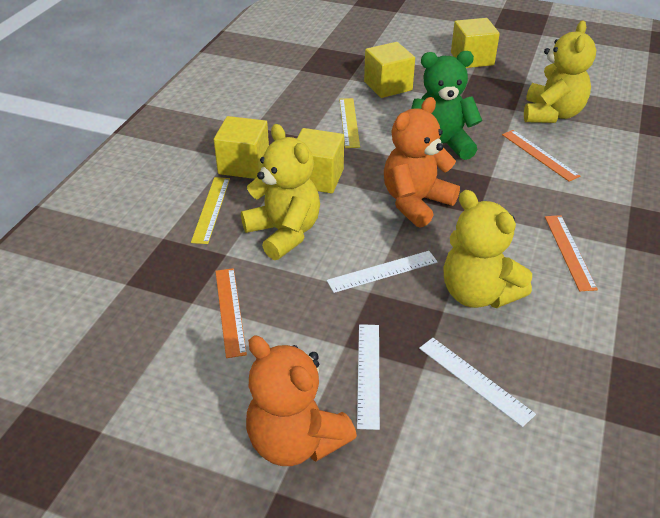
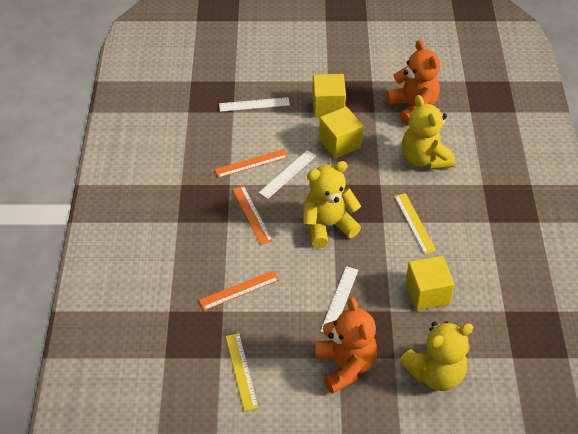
green teddy bear: 1 -> 0
yellow cube: 4 -> 3

